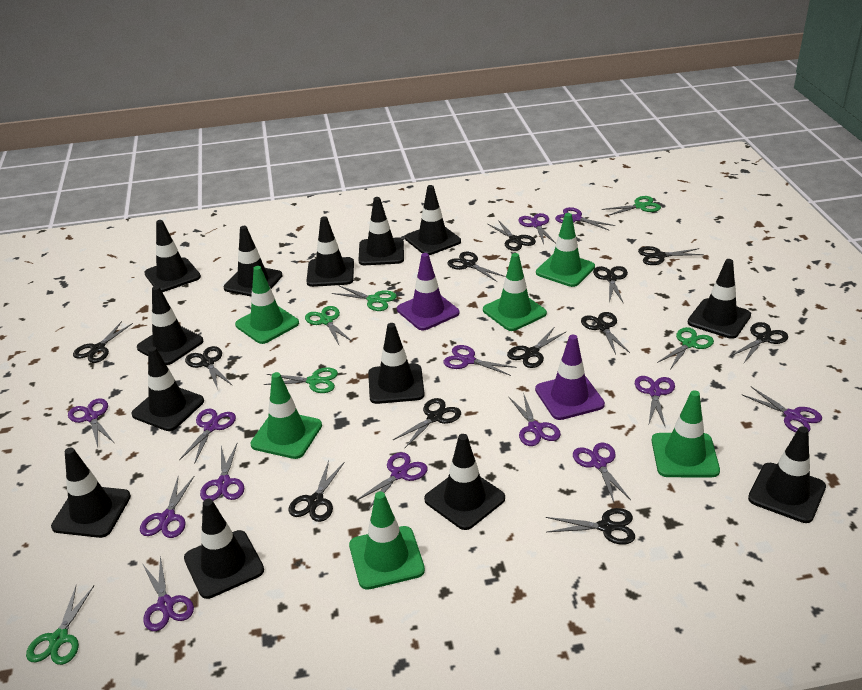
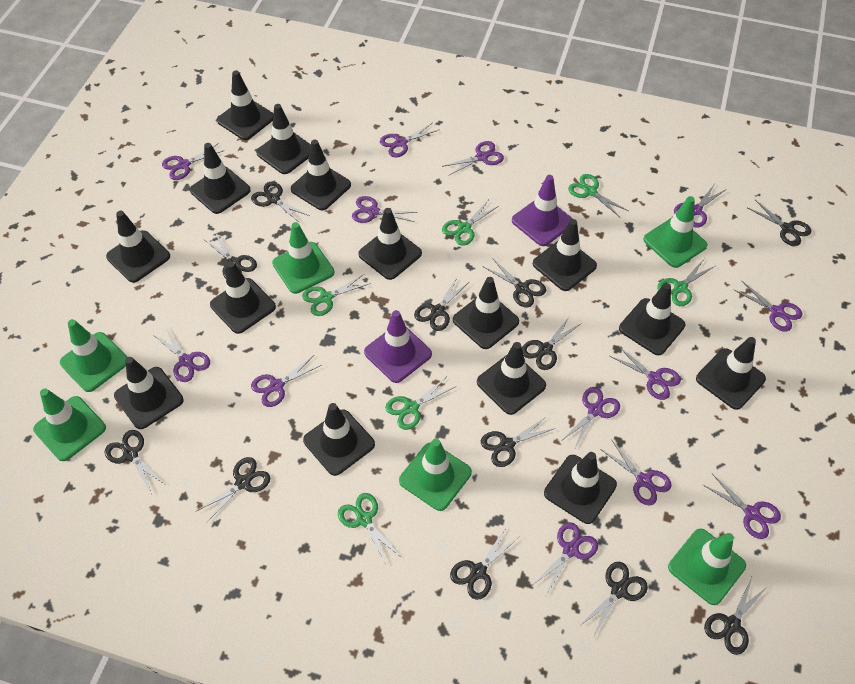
black traffic cone: 13 -> 15

